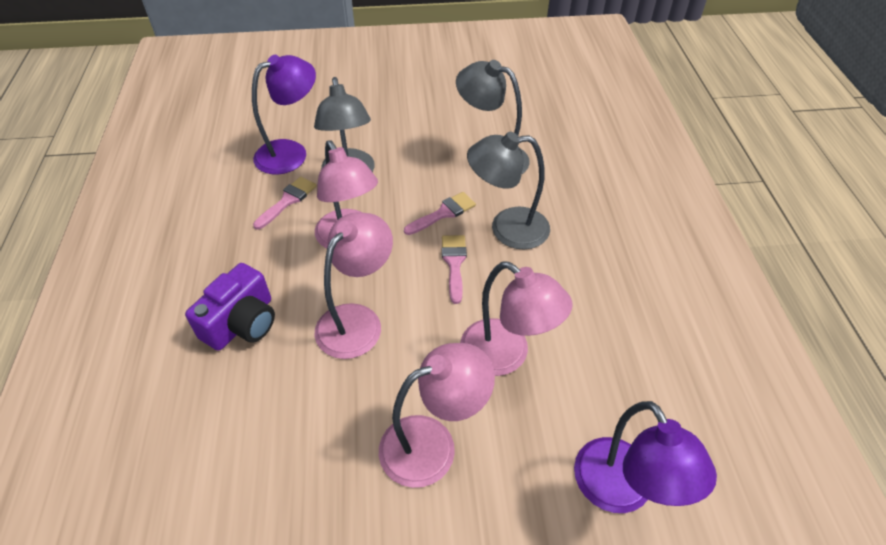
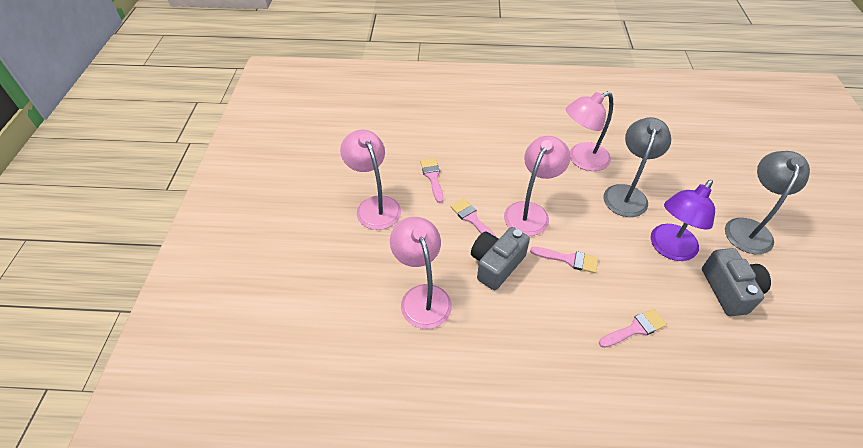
grey camera: 0 -> 2
grey lamp: 3 -> 2
pink brush: 3 -> 4
purple camera: 1 -> 0
purple lamp: 2 -> 1

